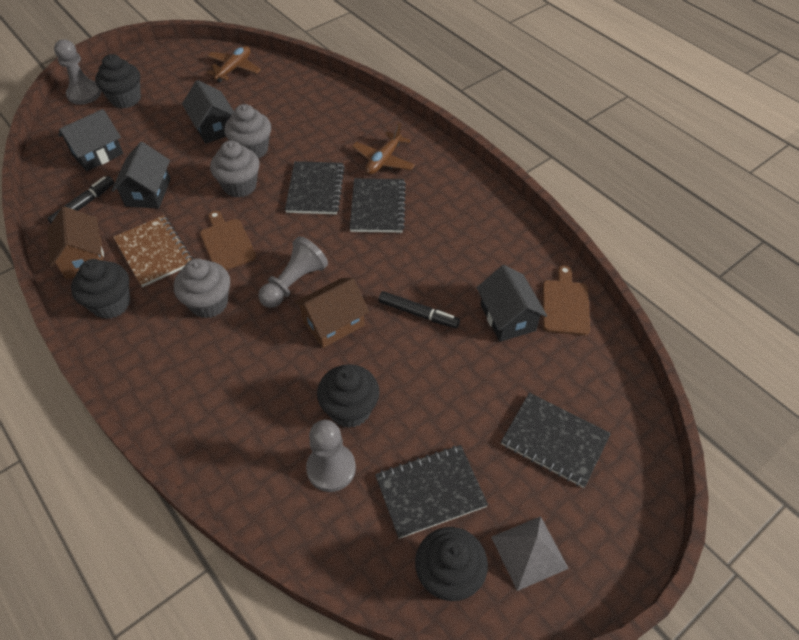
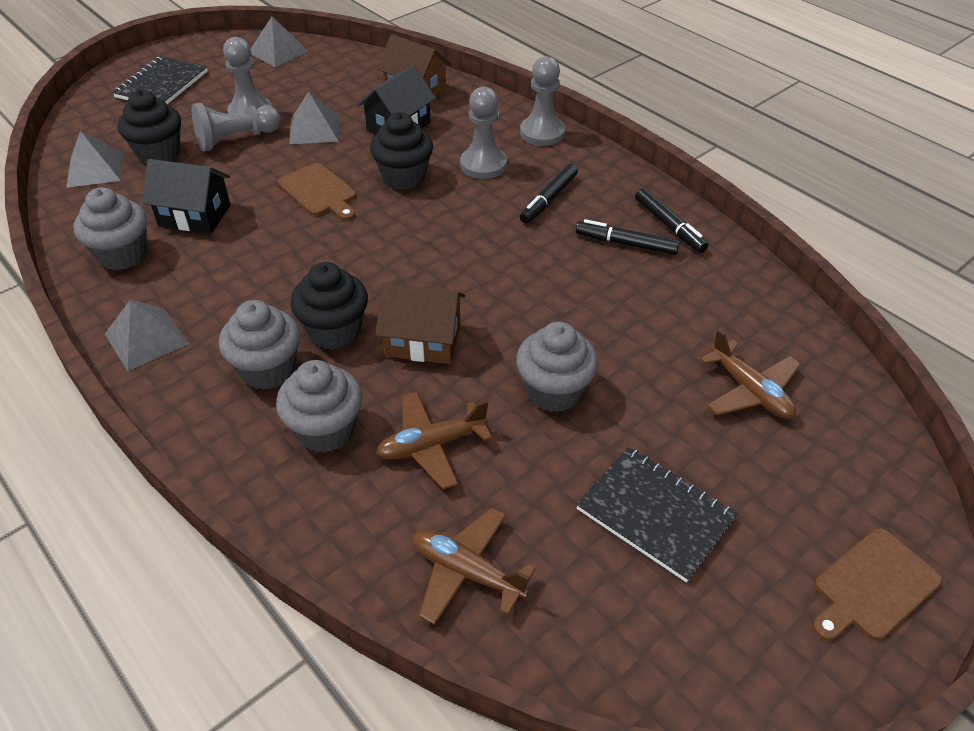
black cupcake: 4 -> 3
black house: 4 -> 2
black marker: 2 -> 3
black notebook: 4 -> 2
brown notebook: 1 -> 0
brown plane: 2 -> 3
grey cupcake: 3 -> 4
grey pawn: 3 -> 4
grey pyramid: 1 -> 4

